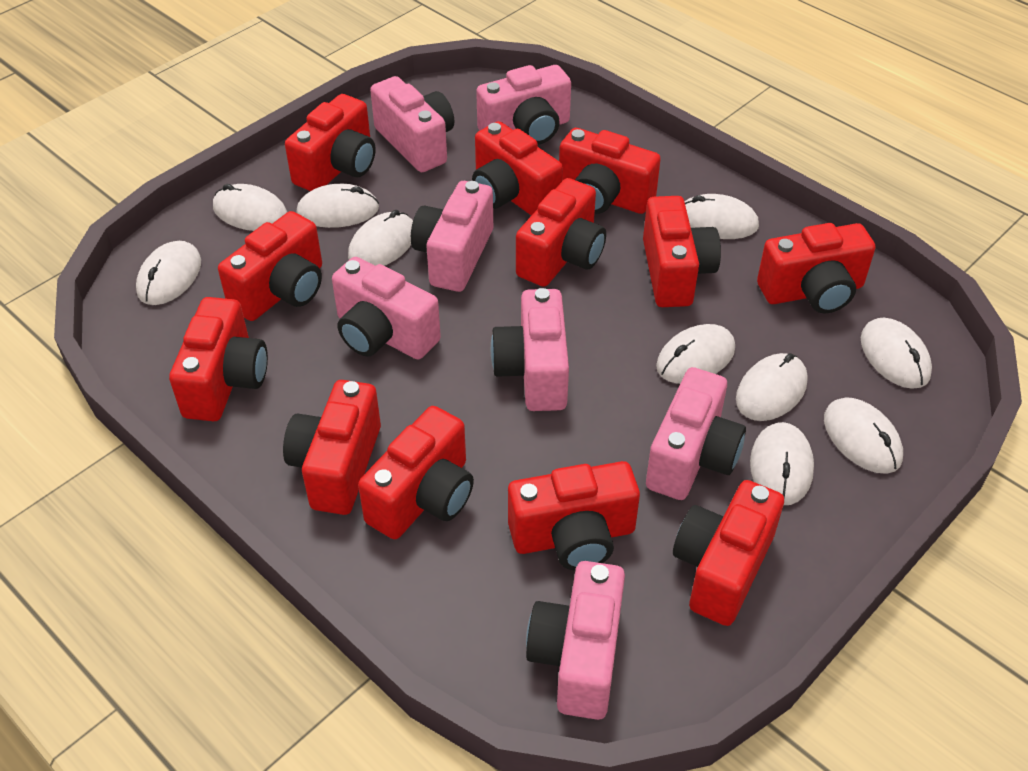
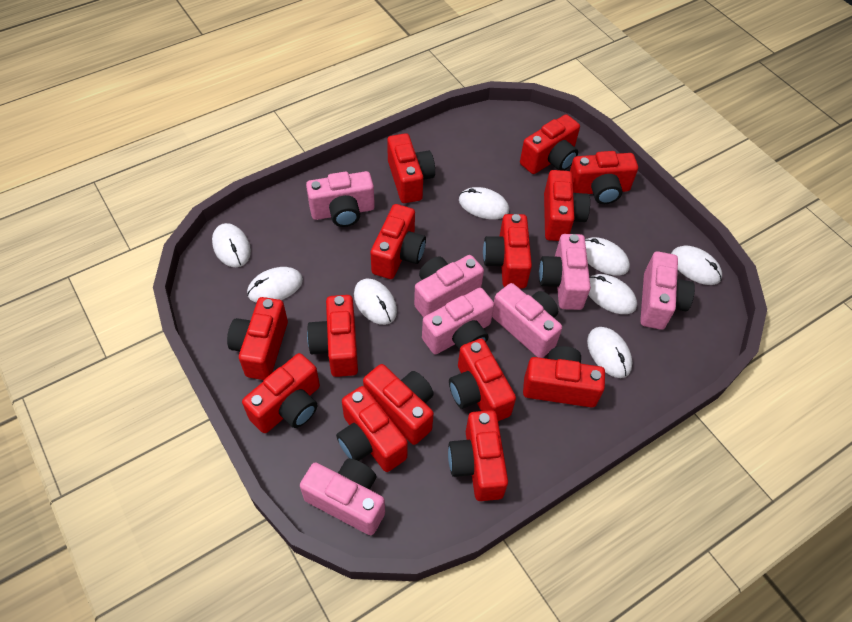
red camera: 12 -> 14
white mouse: 10 -> 8

